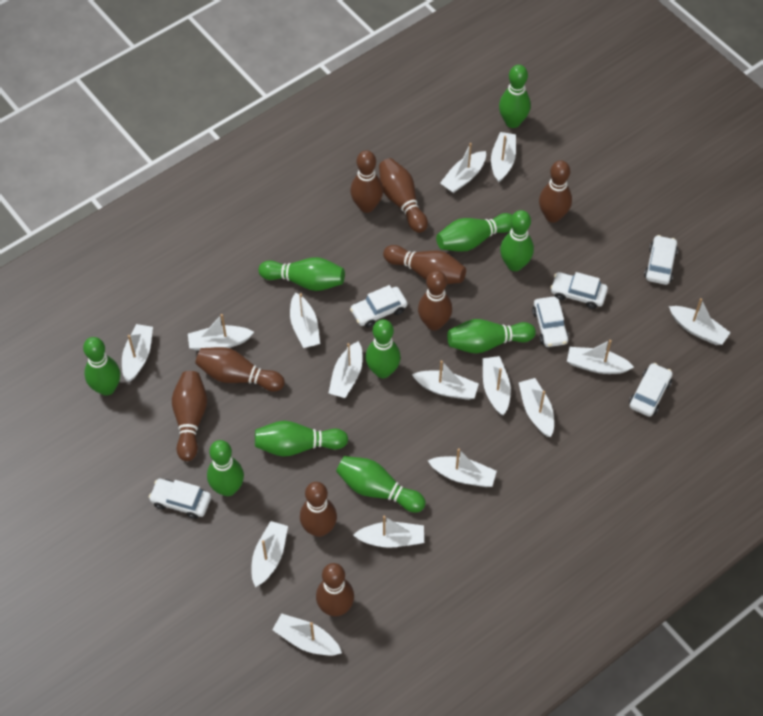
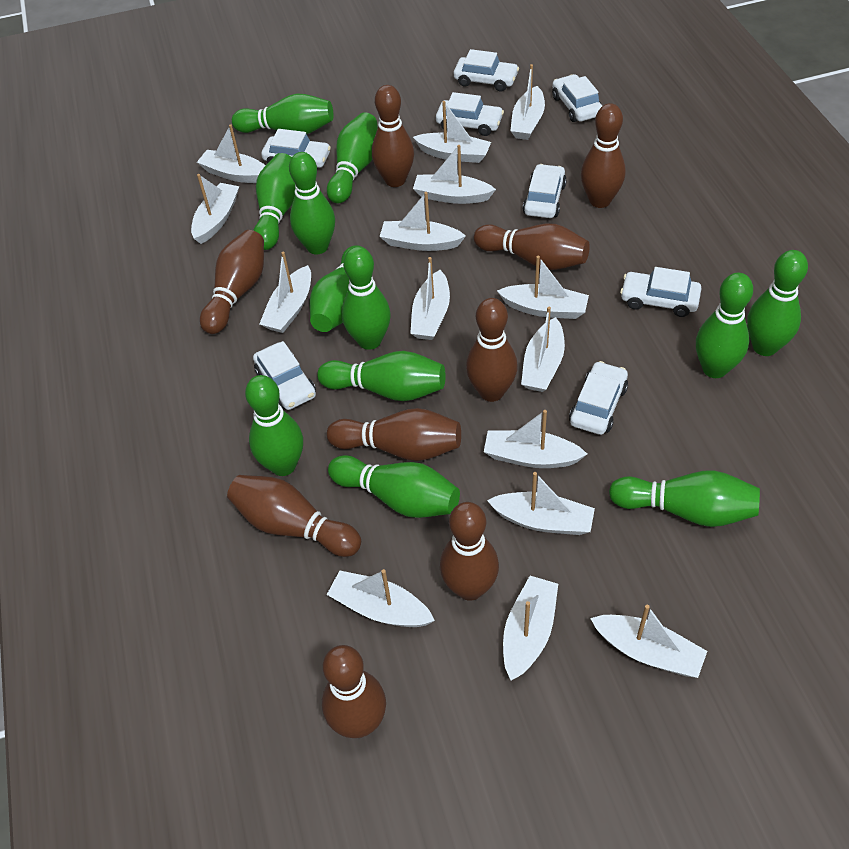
green bowling pin: 10 -> 12
white car: 6 -> 8

